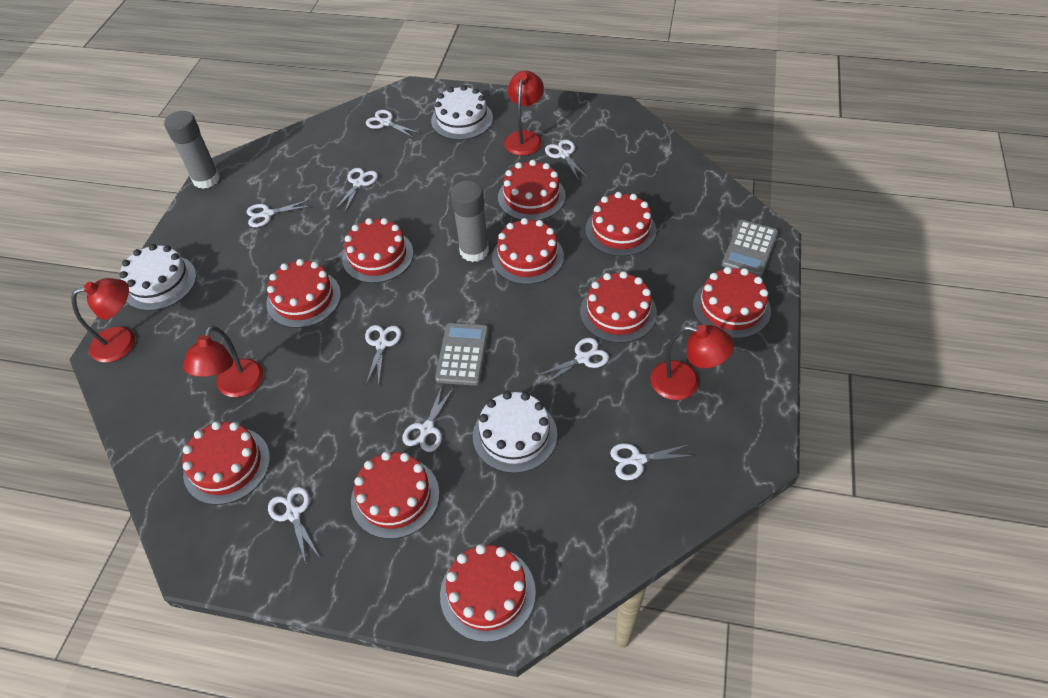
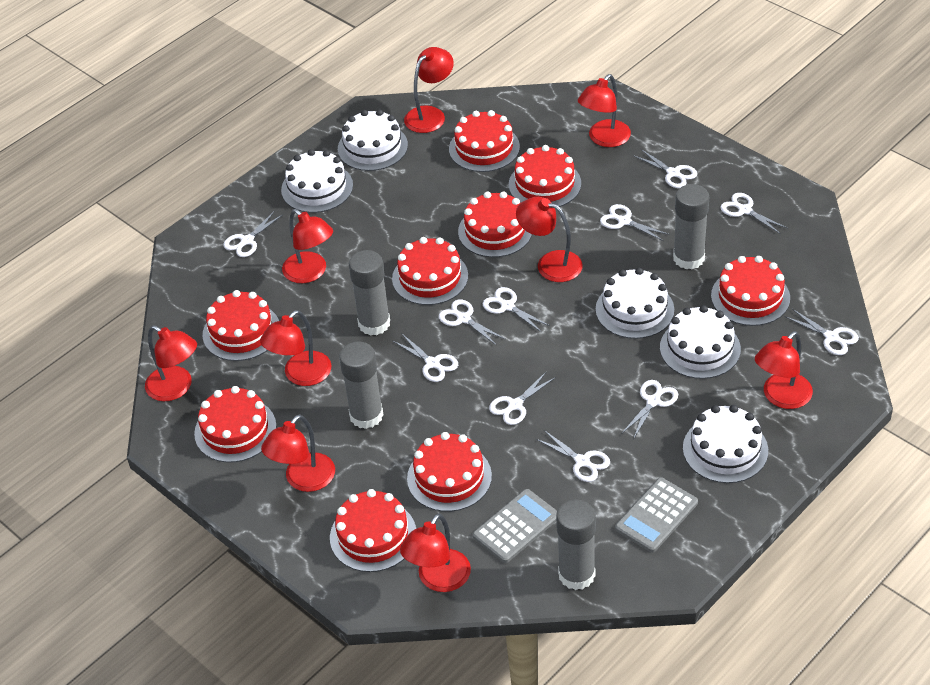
grey glue stick: 2 -> 4
red cake: 10 -> 9
red lamp: 4 -> 9
white cake: 3 -> 5
white scissors: 9 -> 11

